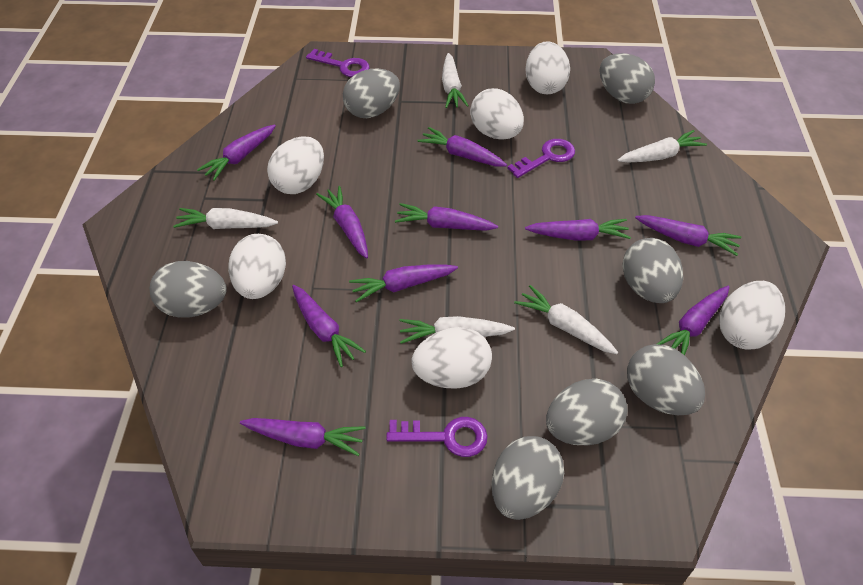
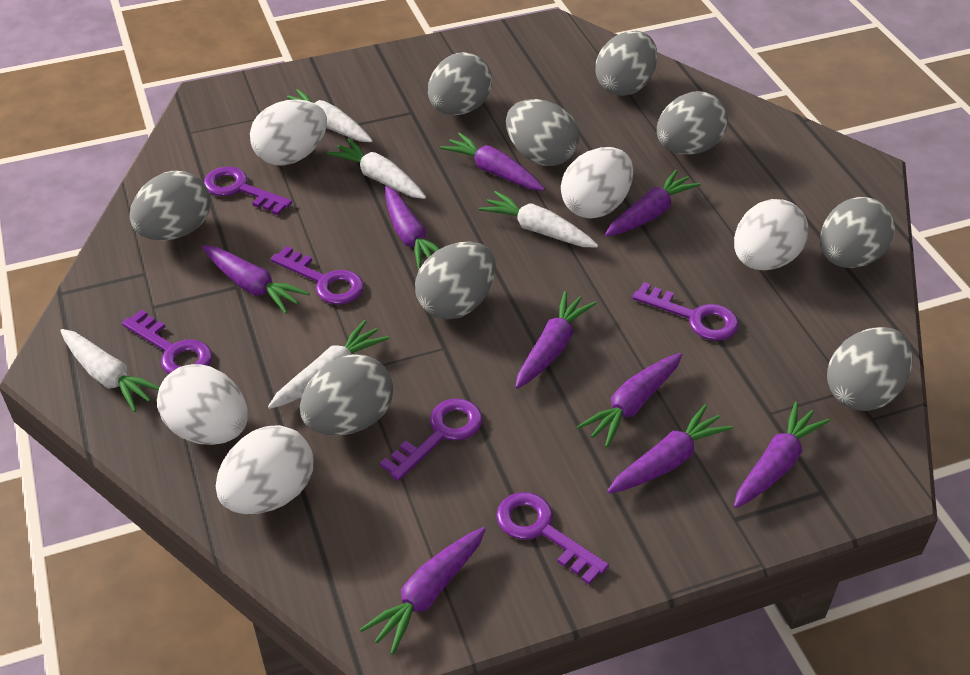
grey egg: 7 -> 9
purple carrot: 10 -> 9
purple key: 3 -> 6
white egg: 6 -> 5

